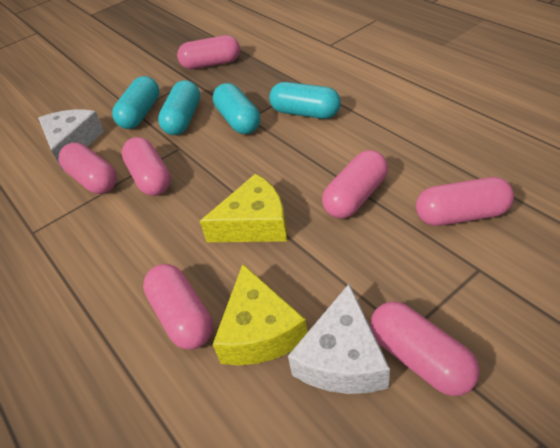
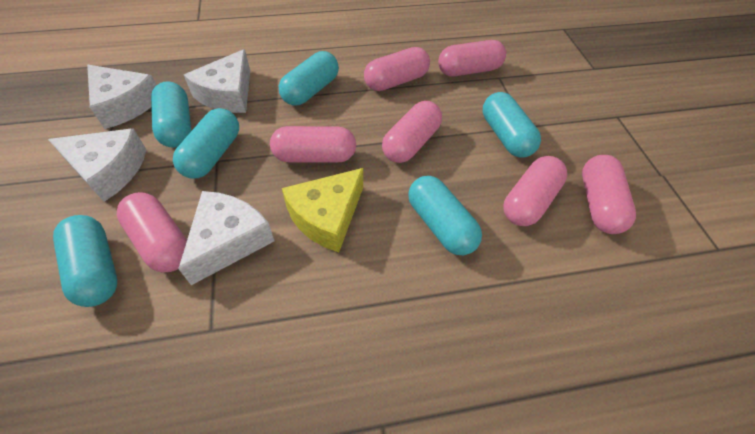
turquoise capsule: 4 -> 6
white cheese: 2 -> 4
yellow cheese: 2 -> 1

